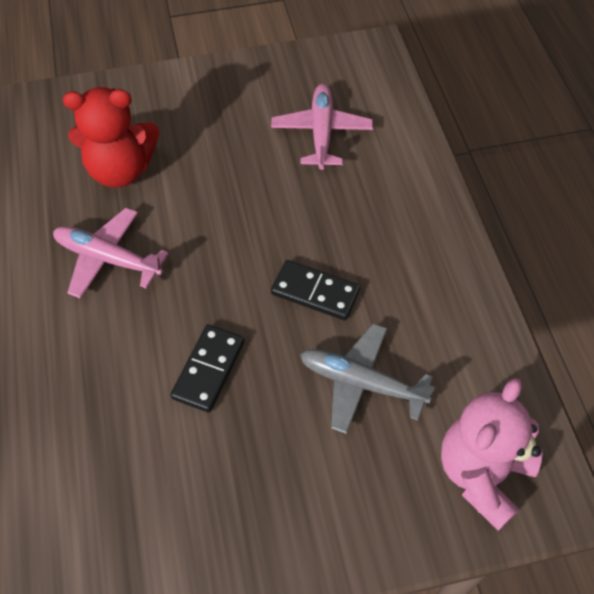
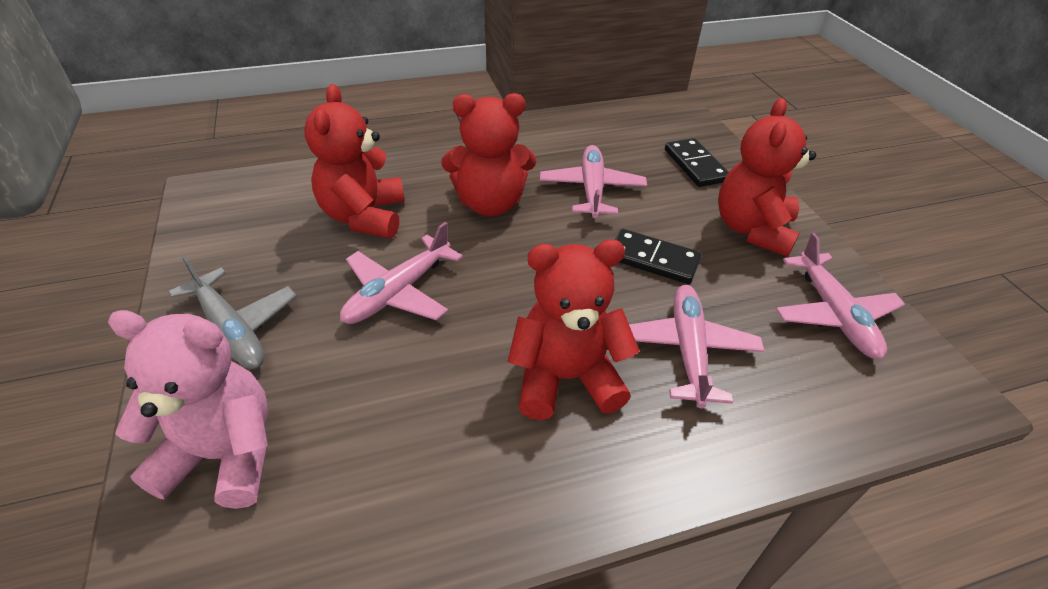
pink plane: 2 -> 4
red teddy bear: 1 -> 4

